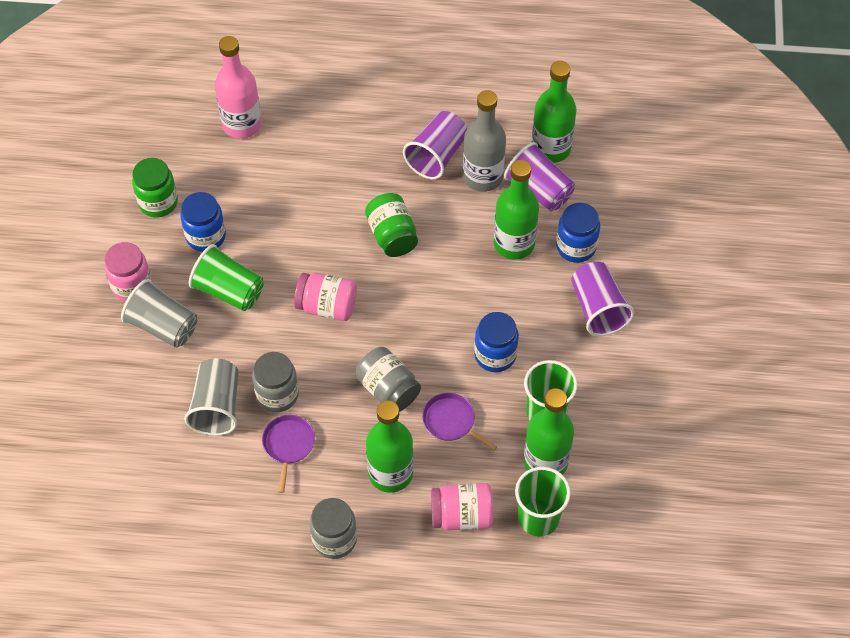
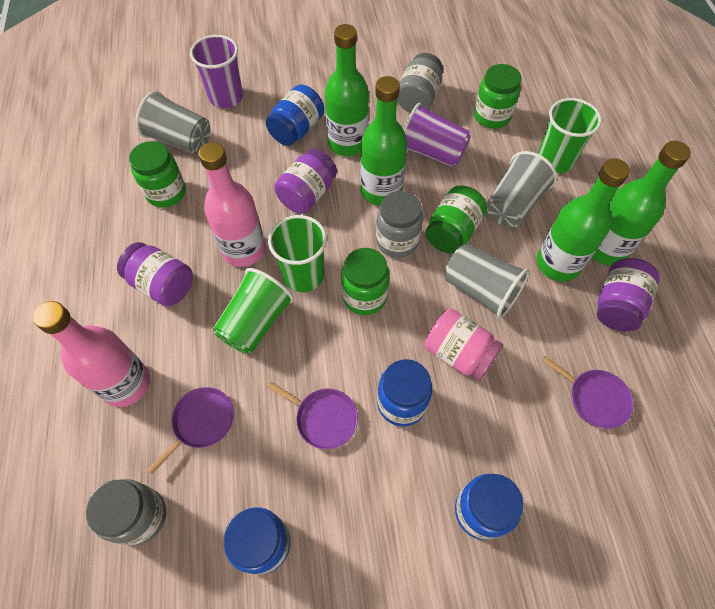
blue jar: 3 -> 4
green jar: 2 -> 4
grey bottle: 1 -> 0
grey cup: 2 -> 3
pink bottle: 1 -> 2
pink jar: 3 -> 1
purple cup: 3 -> 2
purple jar: 0 -> 3
purple pan: 2 -> 3

